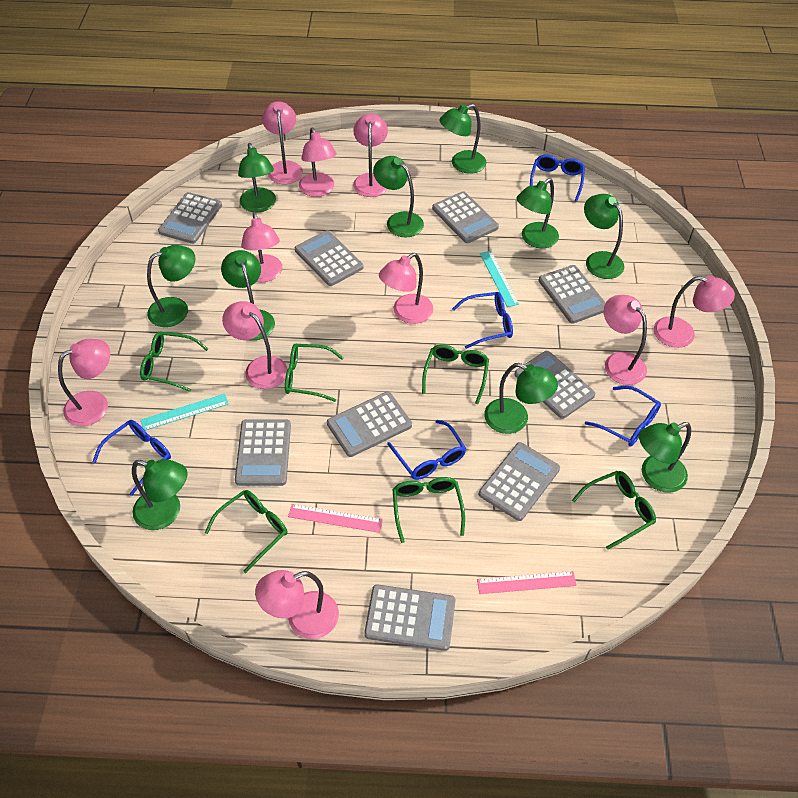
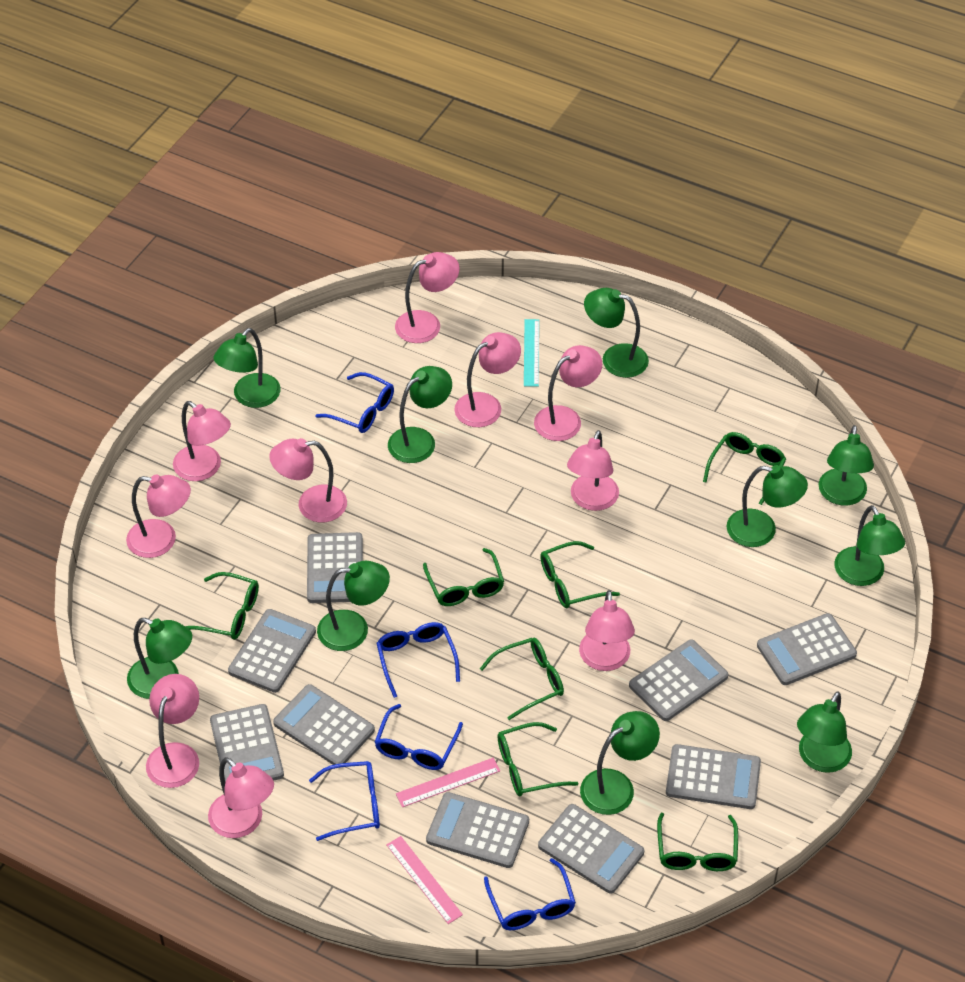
green glasses: 6 -> 7
turquoise ruler: 2 -> 1

